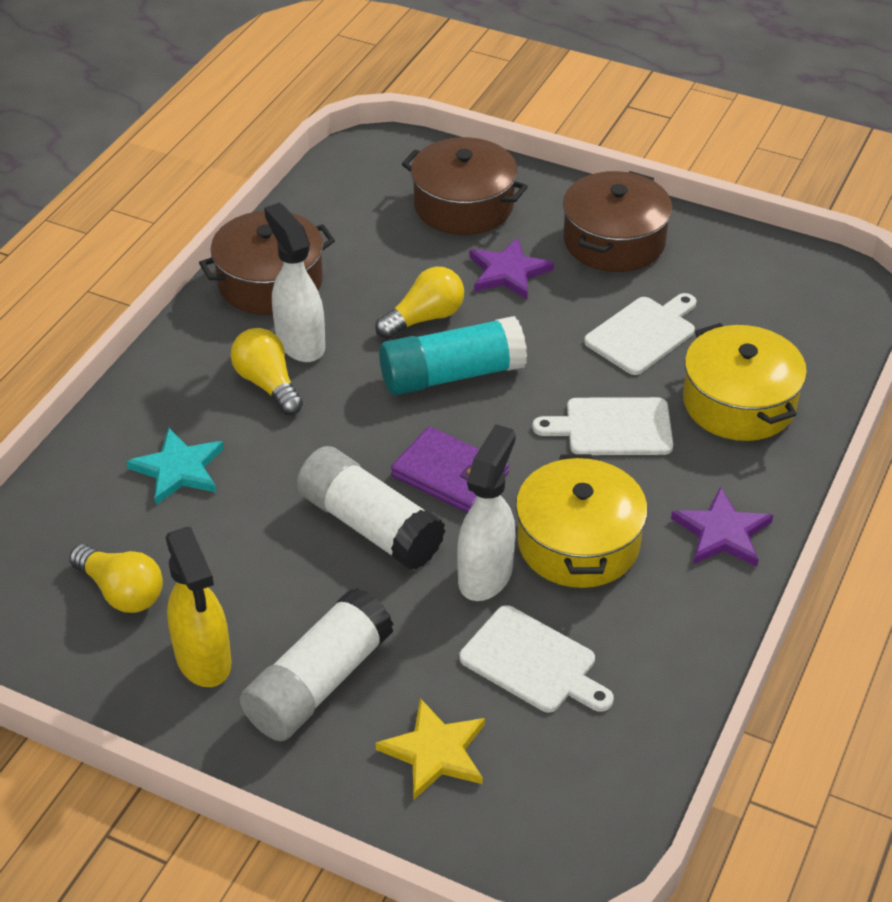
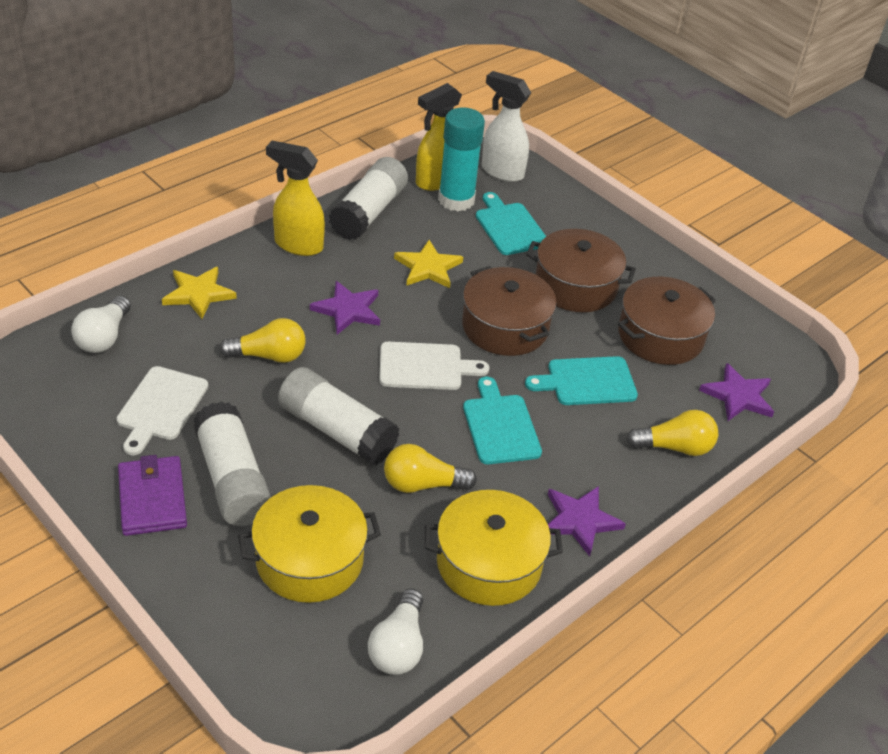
purple star: 2 -> 3
turquoise cutting board: 0 -> 3
turquoise star: 1 -> 0
white cutting board: 3 -> 2
white glue stick: 2 -> 3
white light bulb: 0 -> 2
white spray bottle: 2 -> 1
yellow spray bottle: 1 -> 2
yellow star: 1 -> 2

